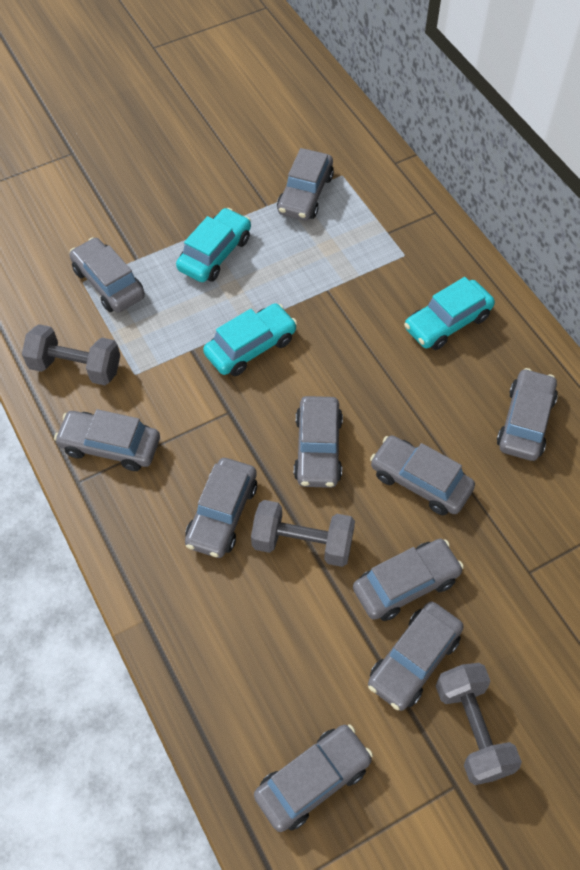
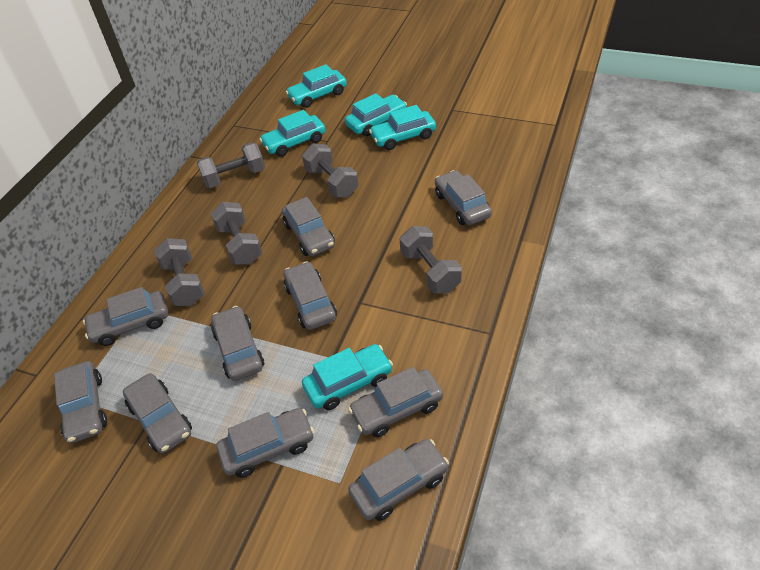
grey dumbbell: 3 -> 5
turquoise car: 3 -> 5

